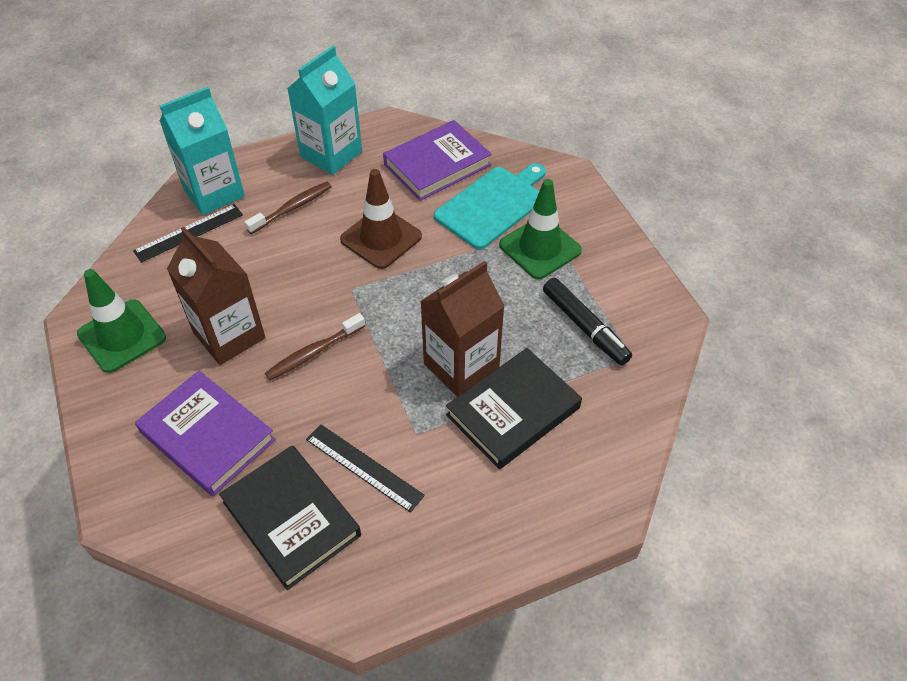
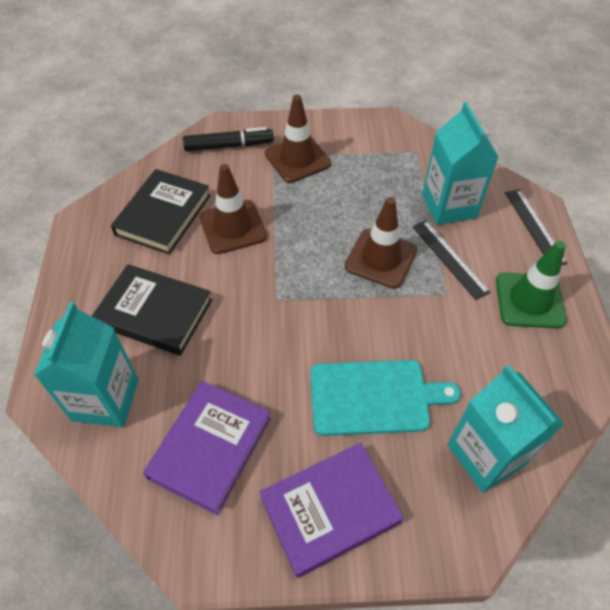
brown carton: 2 -> 0
brown toothbrush: 2 -> 0
brown traffic cone: 1 -> 3
green traffic cone: 2 -> 1
turquoise carton: 2 -> 3

